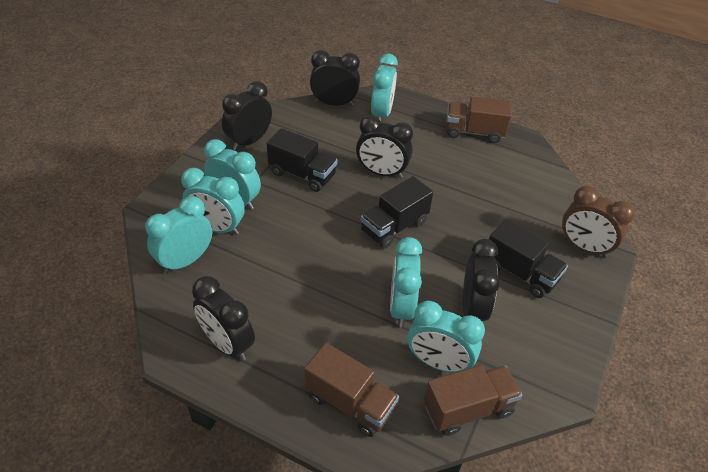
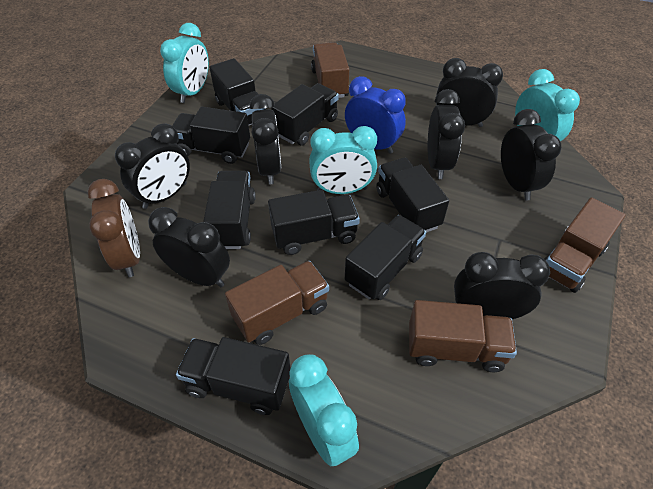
black clock: 5 -> 7
black truck: 3 -> 8
blue clock: 0 -> 1
brown truck: 3 -> 4
turquoise clock: 6 -> 4

